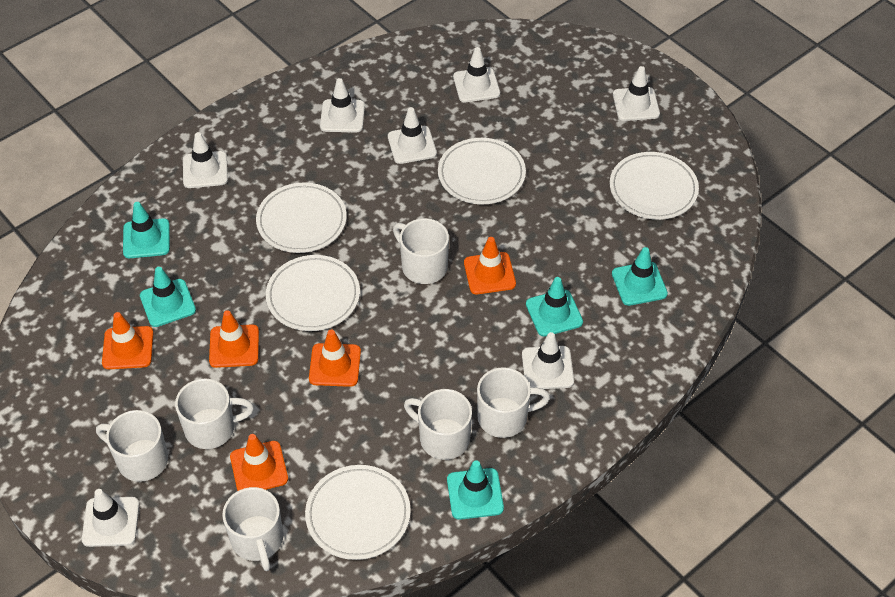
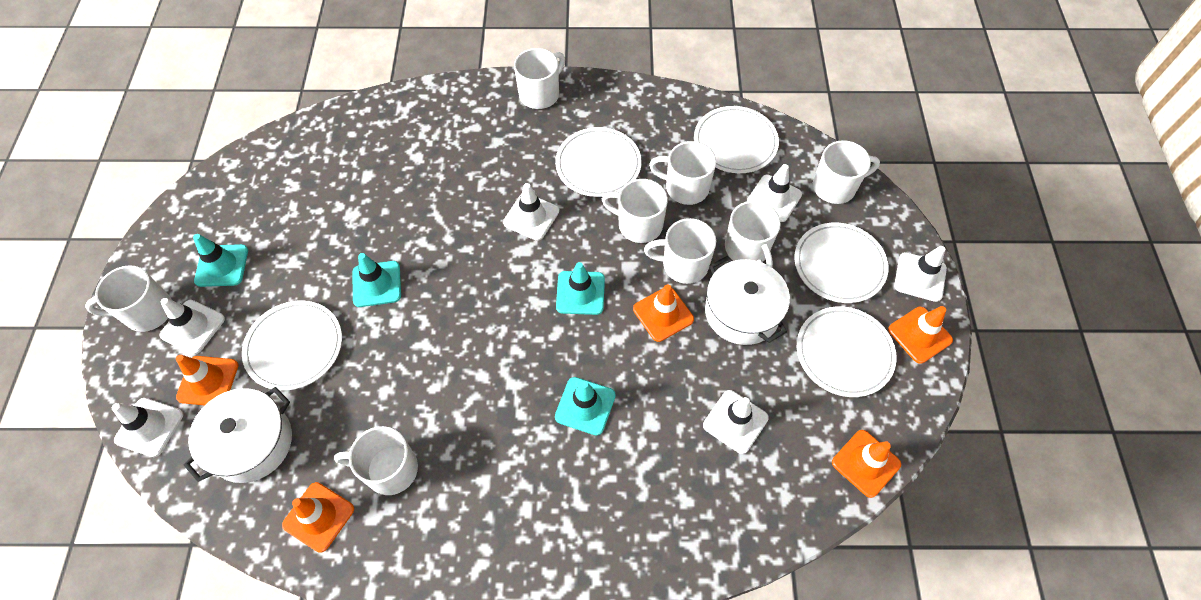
turquoise traffic cone: 5 -> 4
white mug: 6 -> 8
white pot: 0 -> 2
white traffic cone: 7 -> 6

